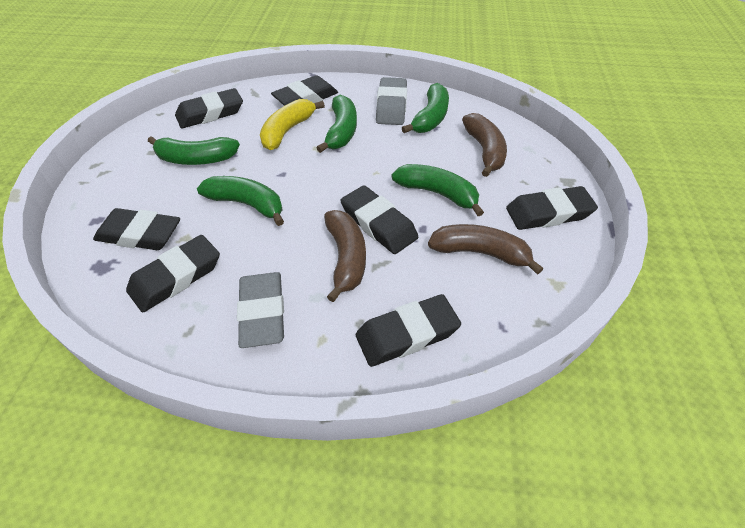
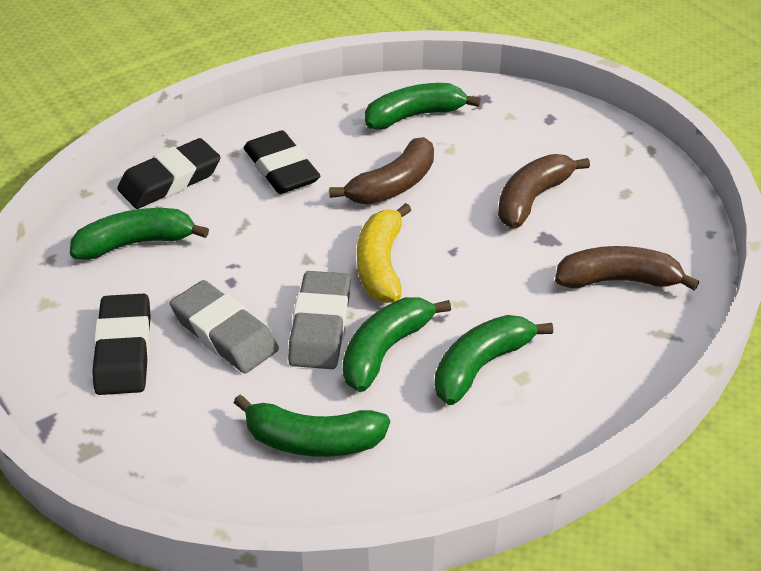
black eraser: 7 -> 3

